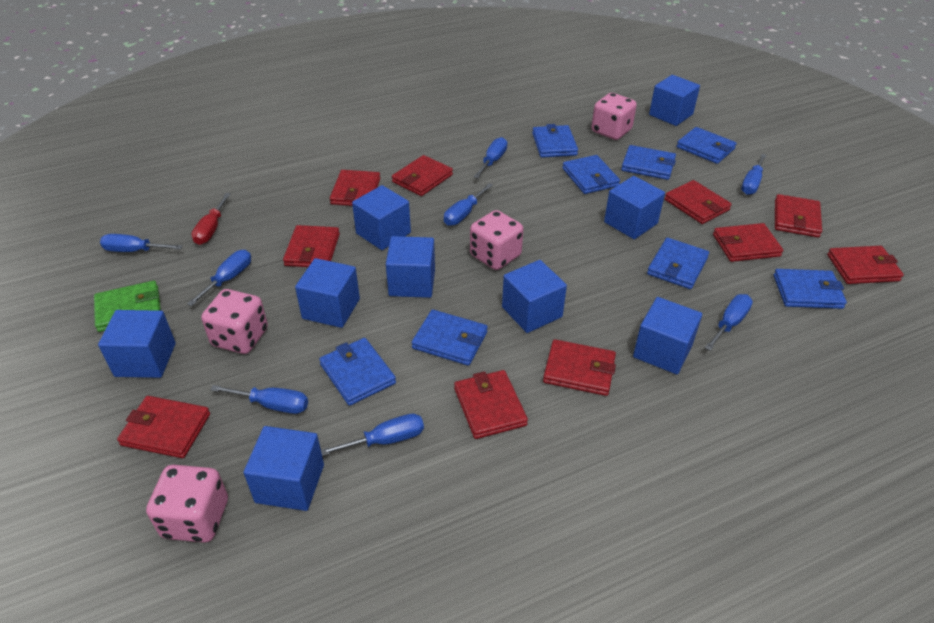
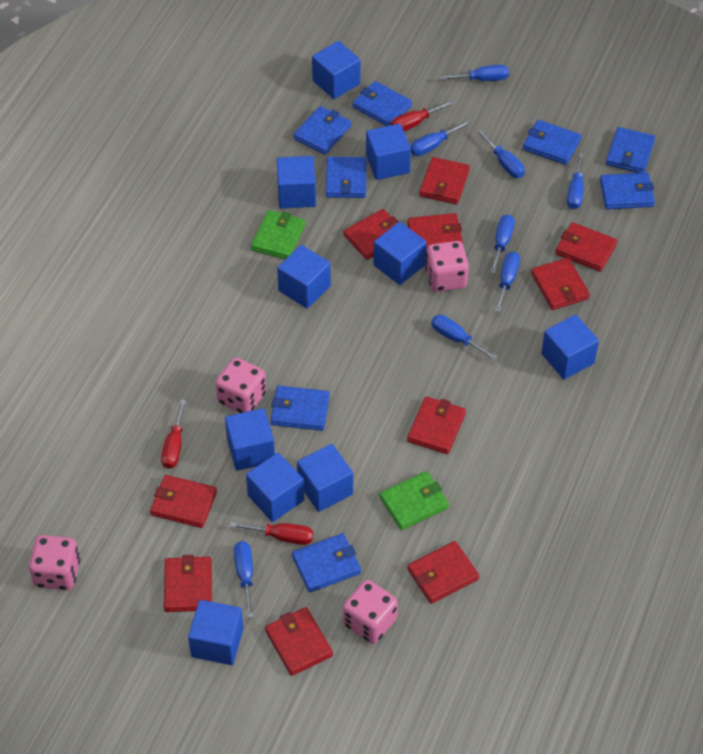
blue cube: 9 -> 10
green wallet: 1 -> 2
red screwdriver: 1 -> 3

